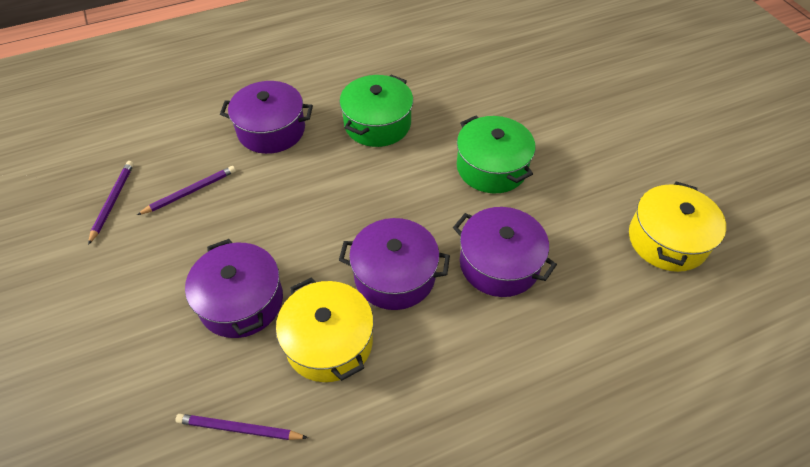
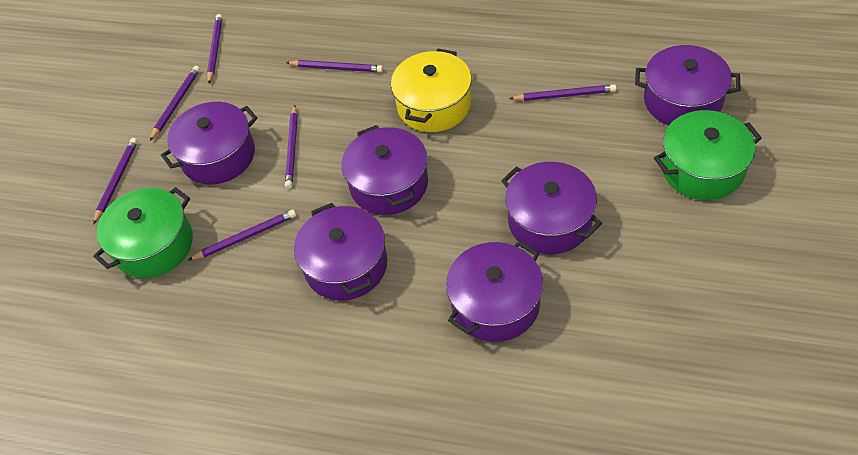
purple pencil: 3 -> 7
purple pot: 4 -> 6
yellow pot: 2 -> 1

